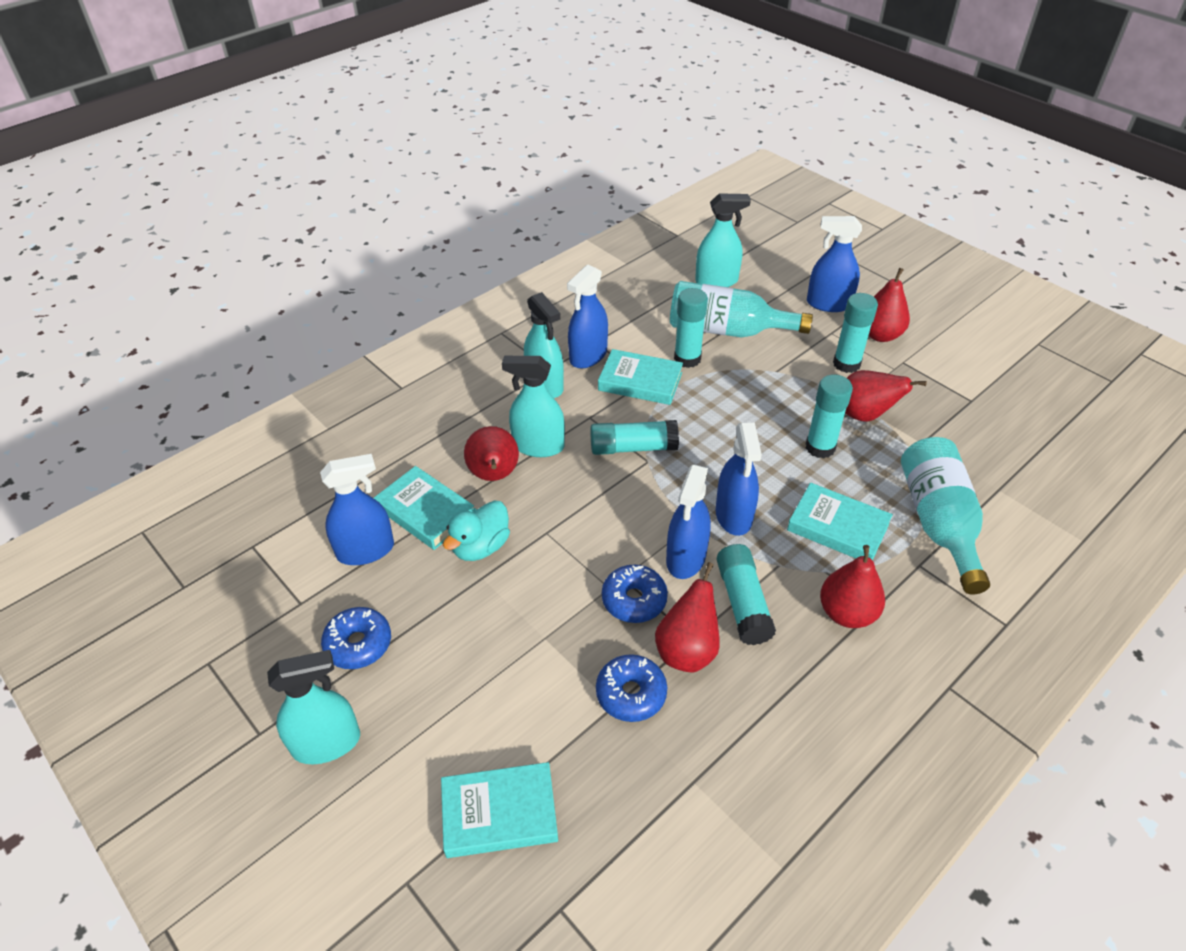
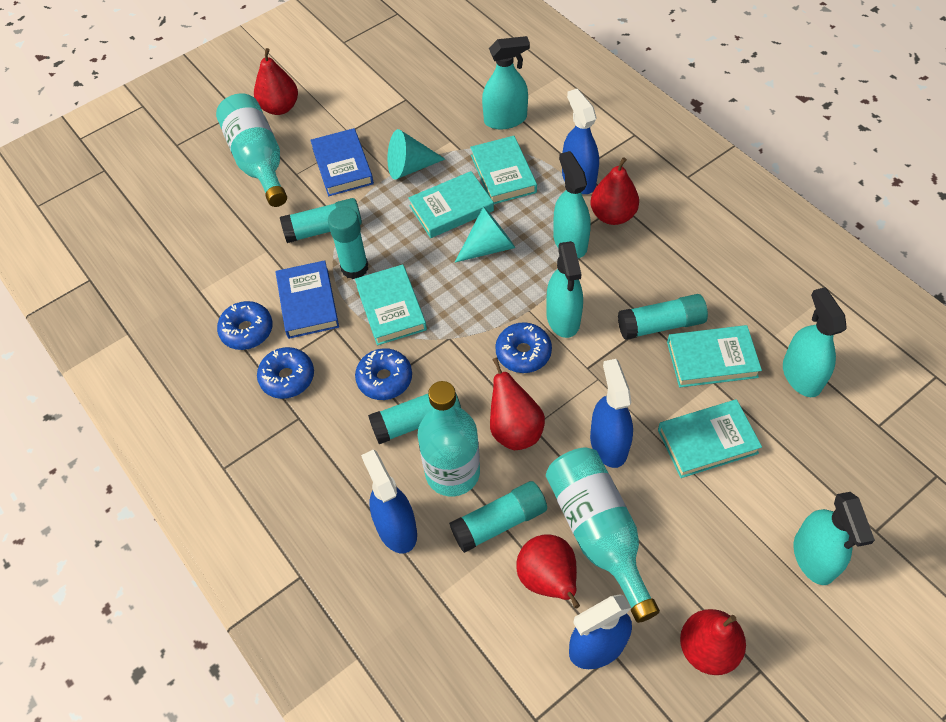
blue book: 0 -> 2
blue donut: 3 -> 4
blue spray bottle: 5 -> 4
turquoise book: 4 -> 5
turquoise bottle: 2 -> 3
turquoise cone: 0 -> 2
turquoise duck: 1 -> 0
turquoise spray bottle: 4 -> 5

